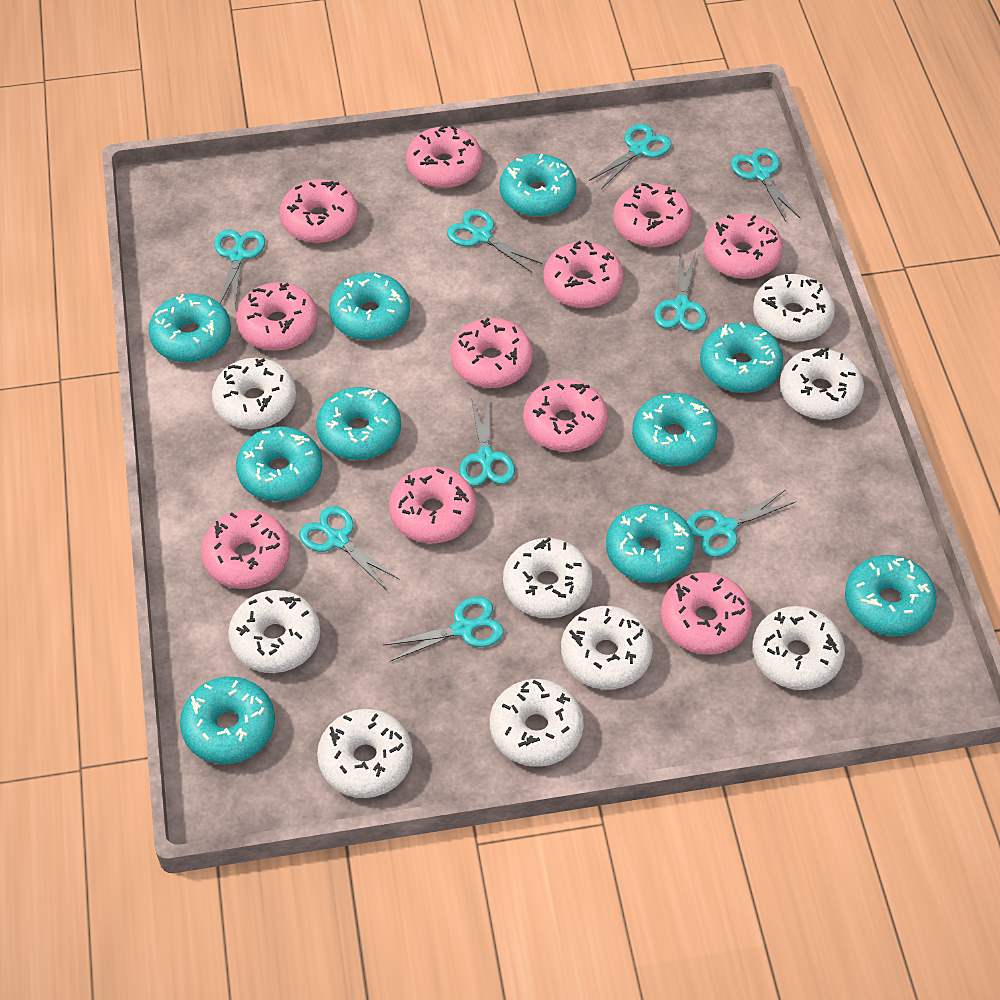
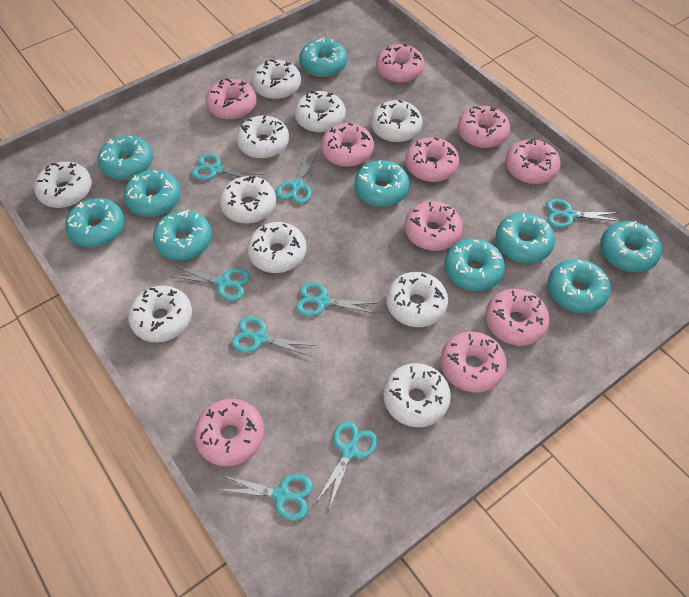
pink donut: 11 -> 10
turquoise scissors: 9 -> 8
white donut: 9 -> 10

